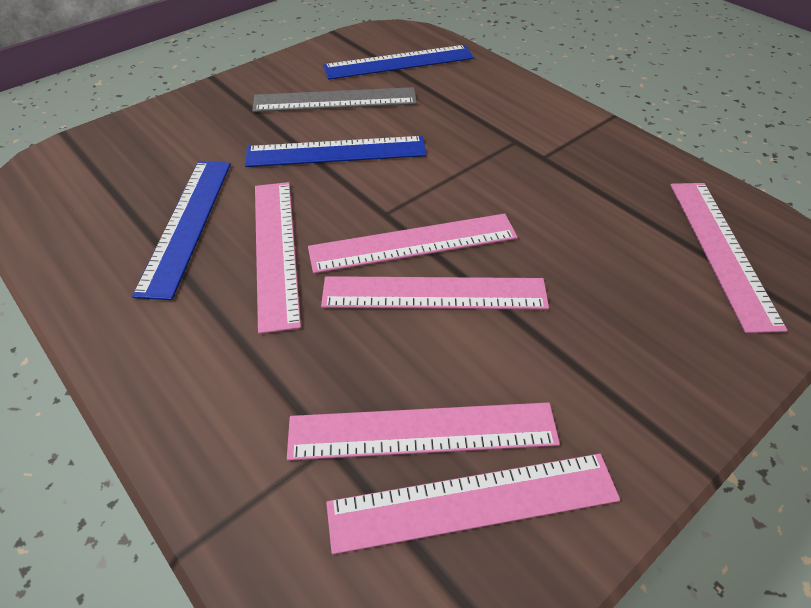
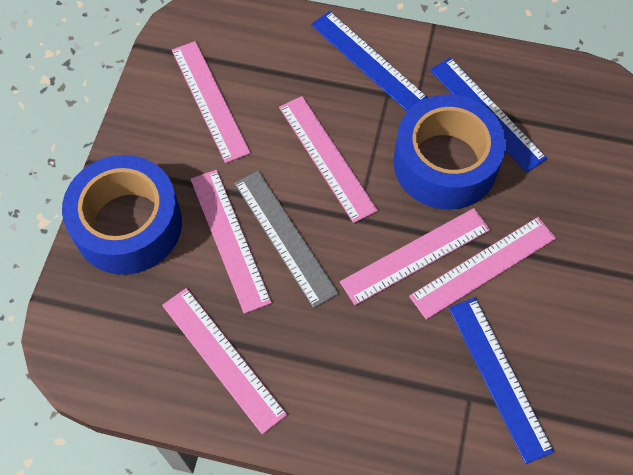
blue tape: 0 -> 2

